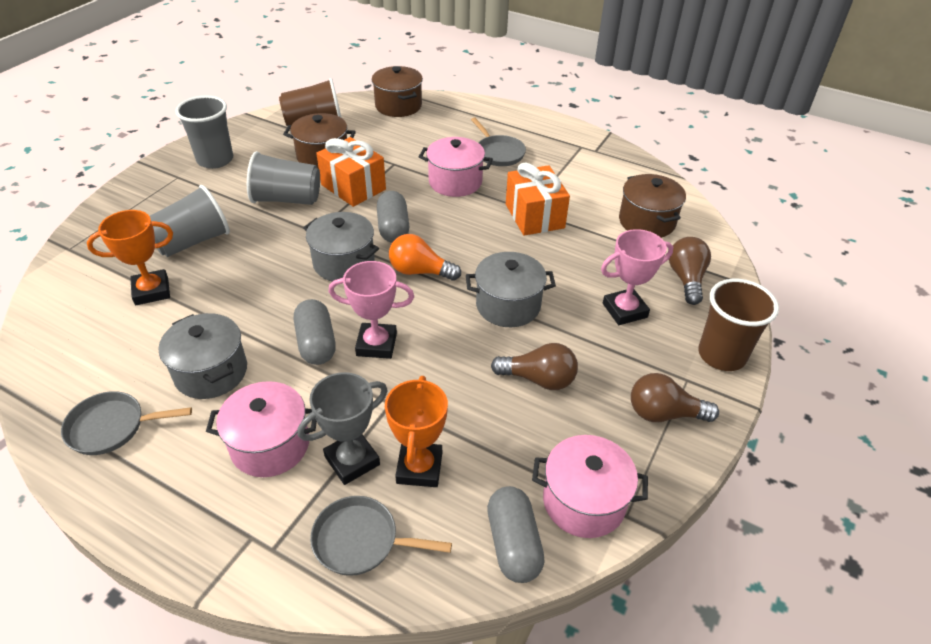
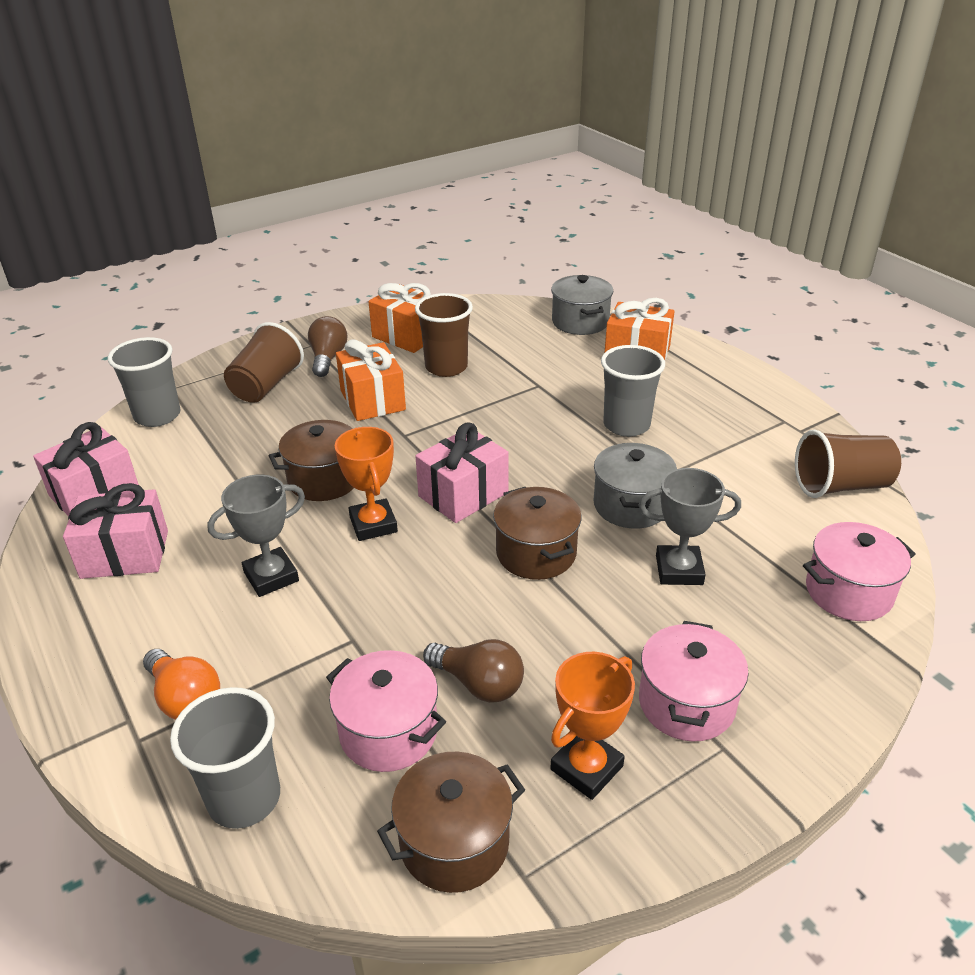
brown cup: 2 -> 3
brown light bulb: 3 -> 2
grey capsule: 3 -> 0
grey pan: 3 -> 0
grey pot: 3 -> 2
grey trophy: 1 -> 2
orange gift: 2 -> 3
pink gift: 0 -> 3
pink trophy: 2 -> 0

